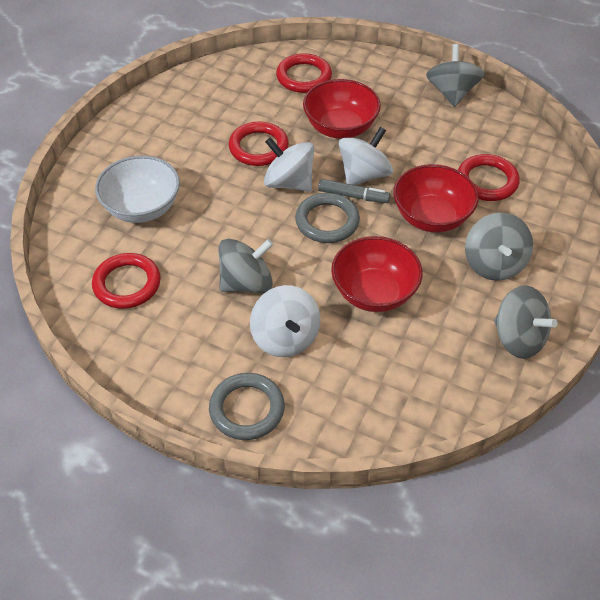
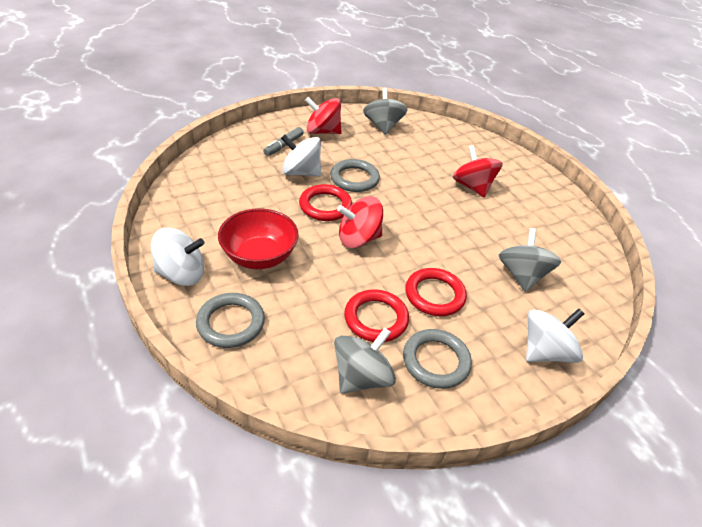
grey ring: 2 -> 3
grey spinning top: 4 -> 3
red bowl: 3 -> 1
red ring: 4 -> 3
red spinning top: 0 -> 3
white bowl: 1 -> 0

